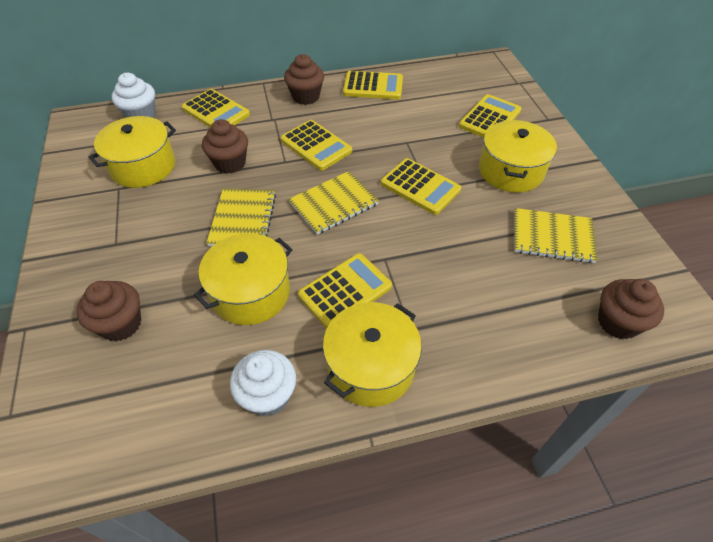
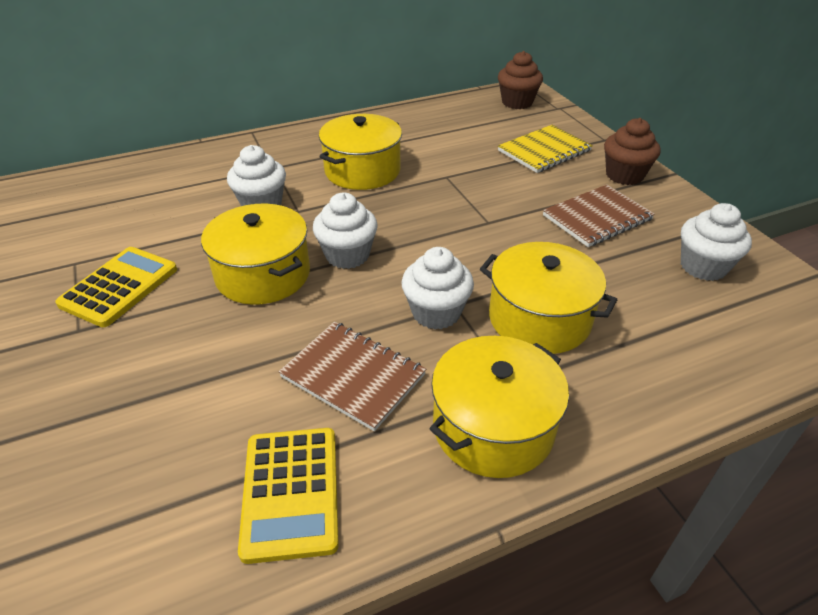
brown cupcake: 4 -> 2
brown notebook: 0 -> 2
white cupcake: 2 -> 4
yellow calculator: 6 -> 2
yellow notebook: 3 -> 1

